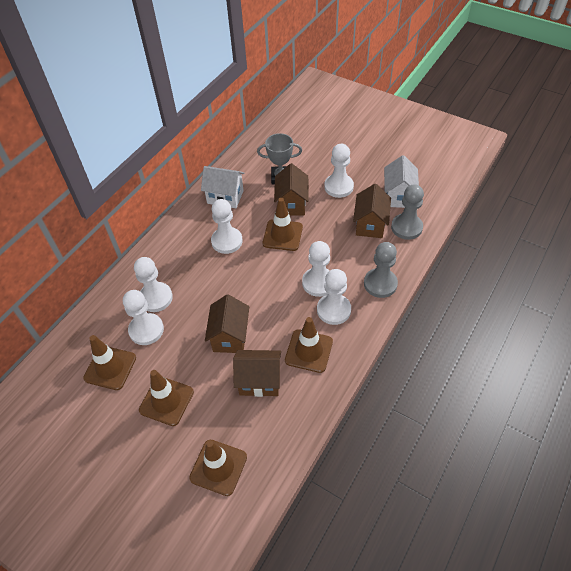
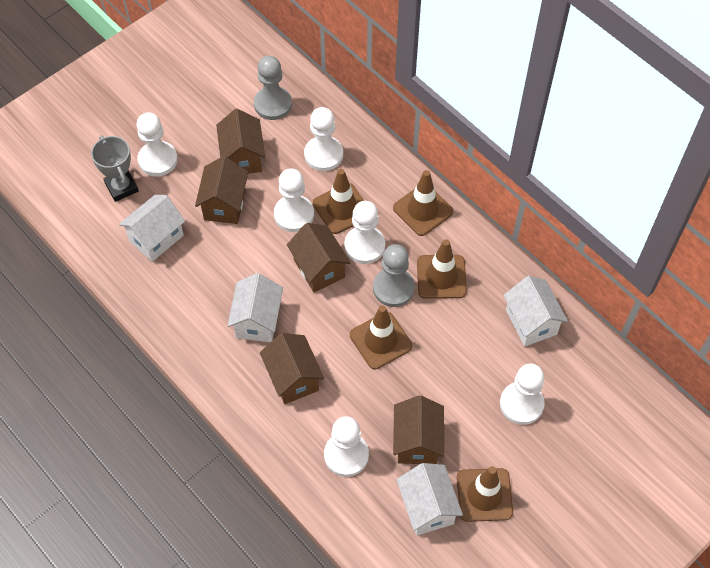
brown house: 4 -> 5
white house: 2 -> 4

